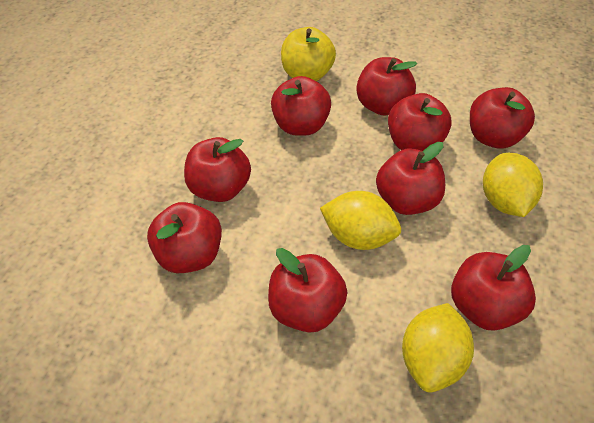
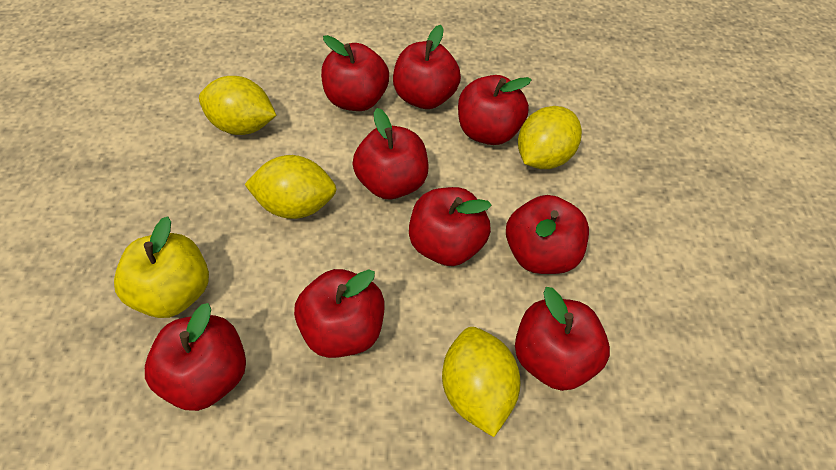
yellow lemon: 3 -> 4

